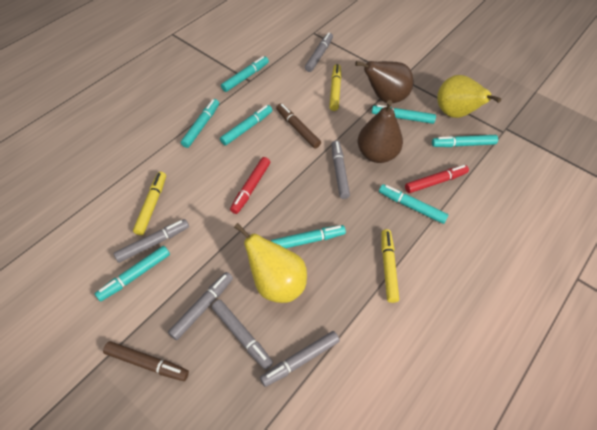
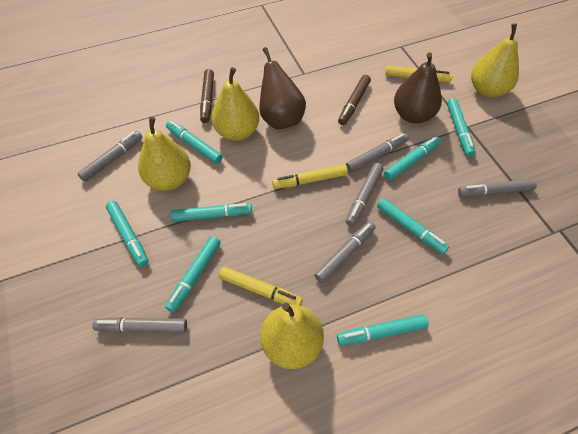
red marker: 2 -> 0
yellow pear: 2 -> 4

